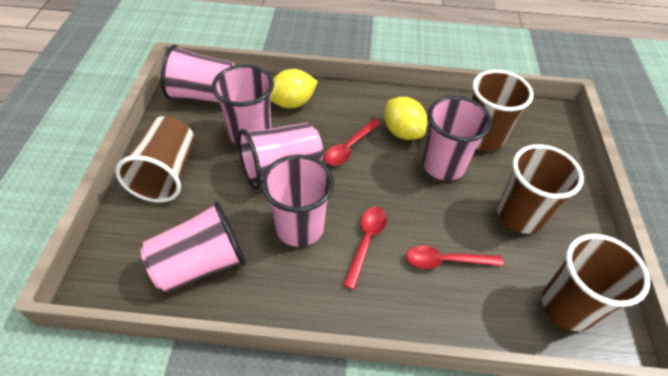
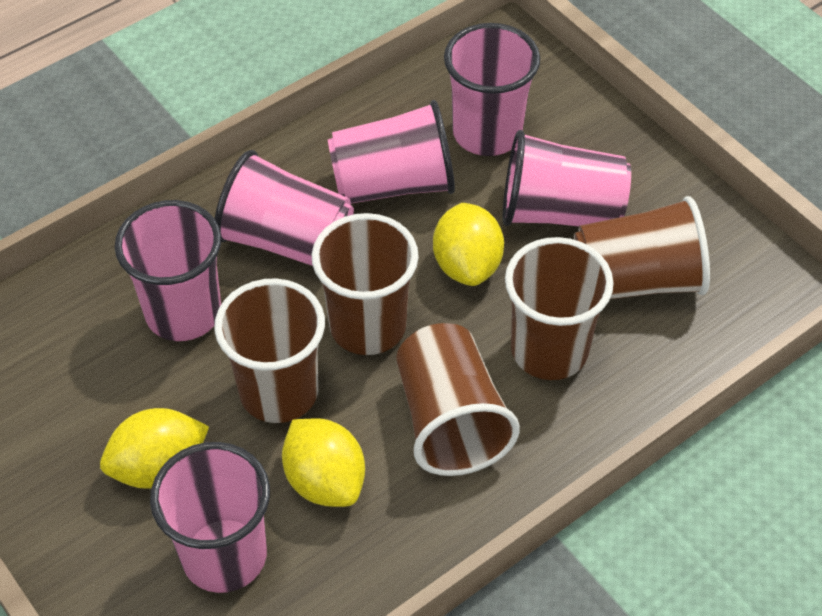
brown cup: 4 -> 5
red spoon: 3 -> 0
yellow lemon: 2 -> 3

